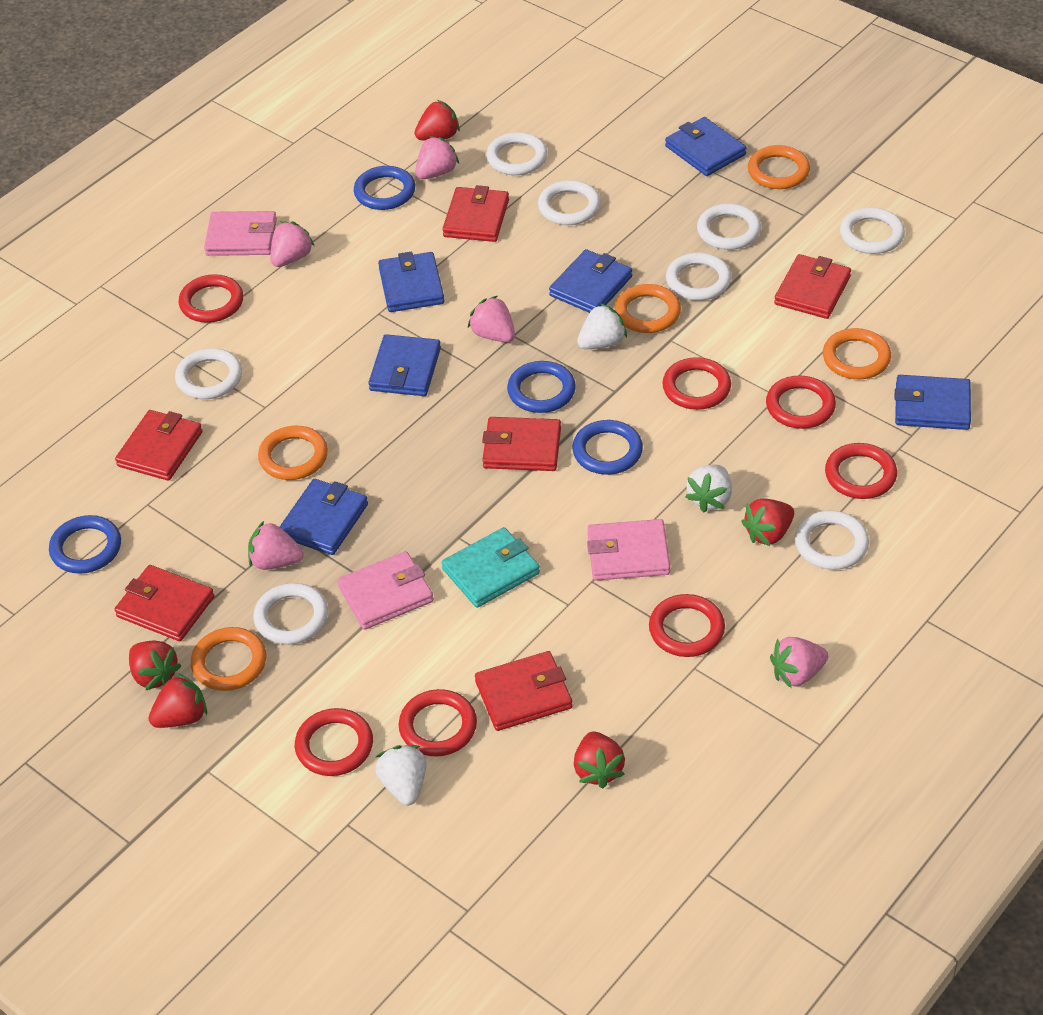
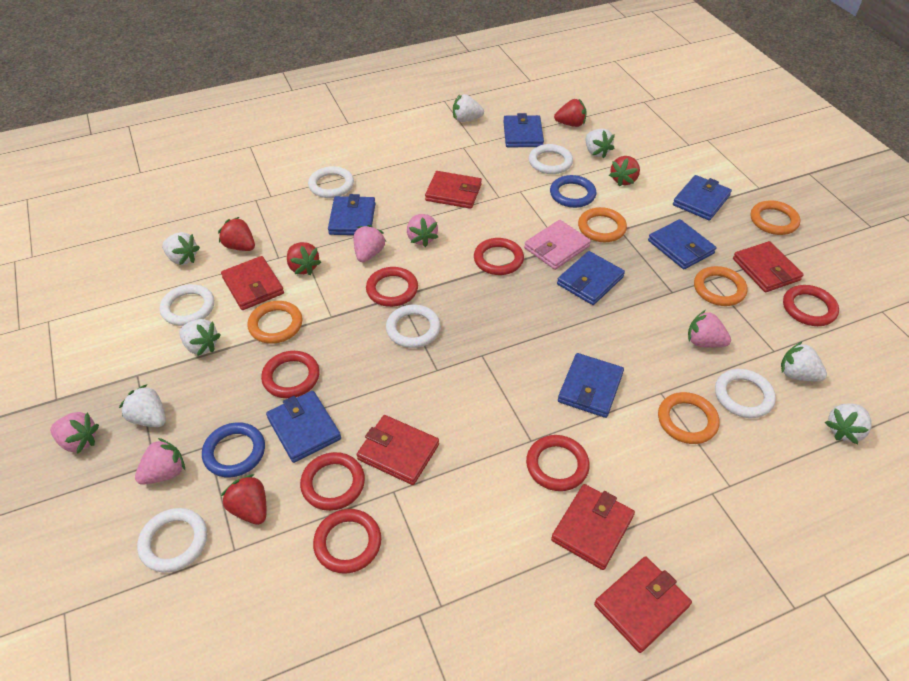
blue ring: 4 -> 2
blue wallet: 6 -> 7
pink wallet: 3 -> 1
turquoise wallet: 1 -> 0
white ring: 8 -> 6
white strawberry: 3 -> 7

